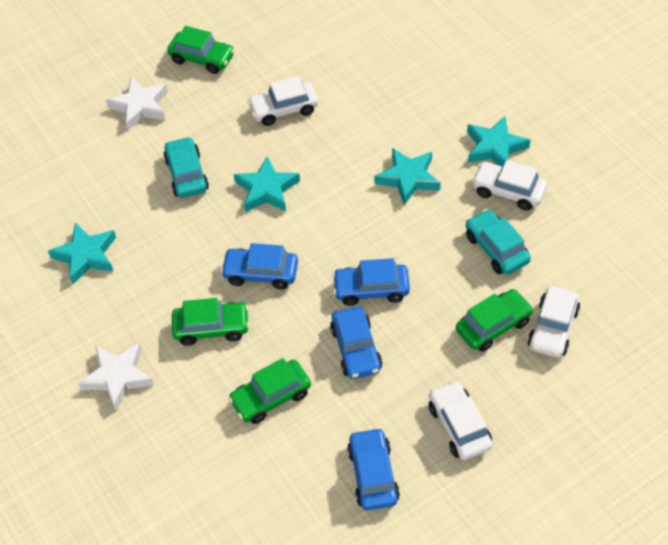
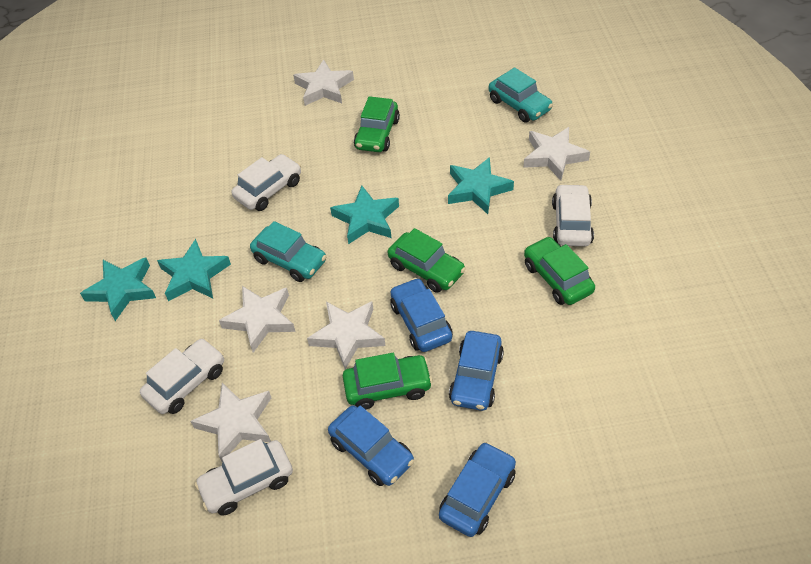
white star: 2 -> 5

